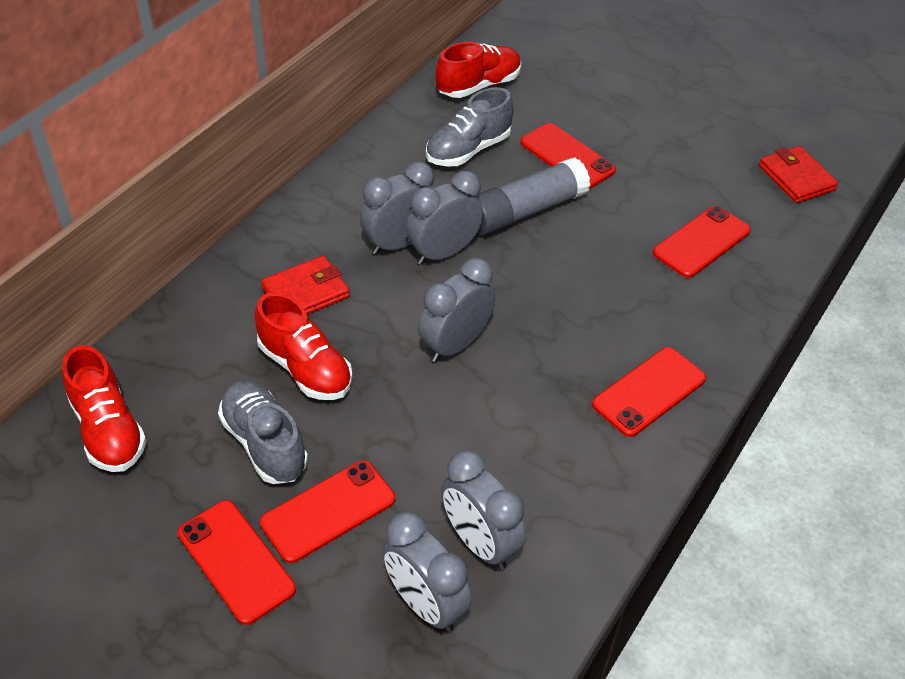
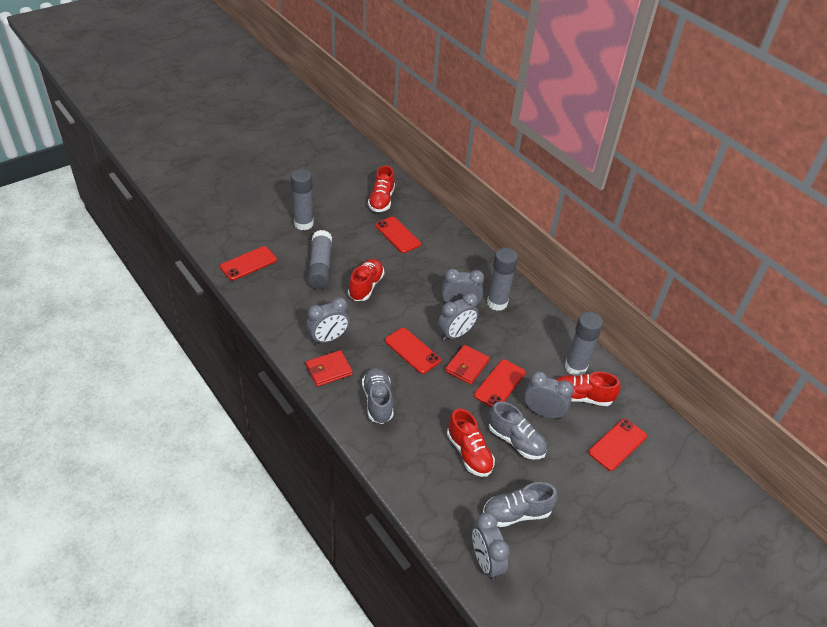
grey glue stick: 1 -> 4
grey shoe: 2 -> 3
red shoe: 3 -> 4

